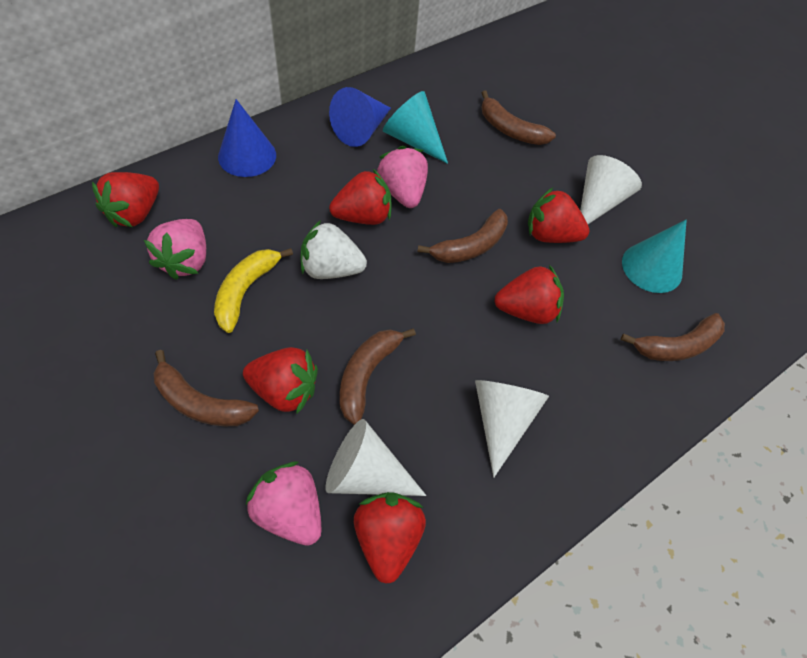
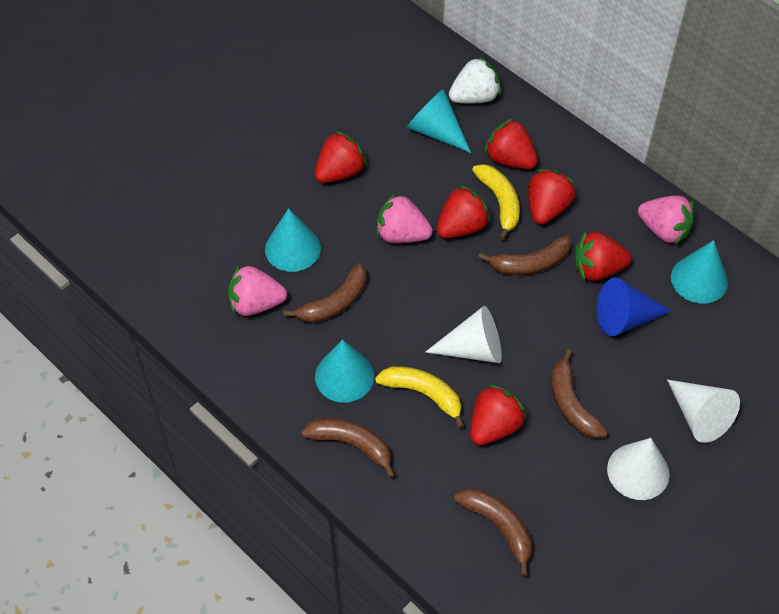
blue cone: 2 -> 1
turquoise cone: 2 -> 4
yellow banana: 1 -> 2

